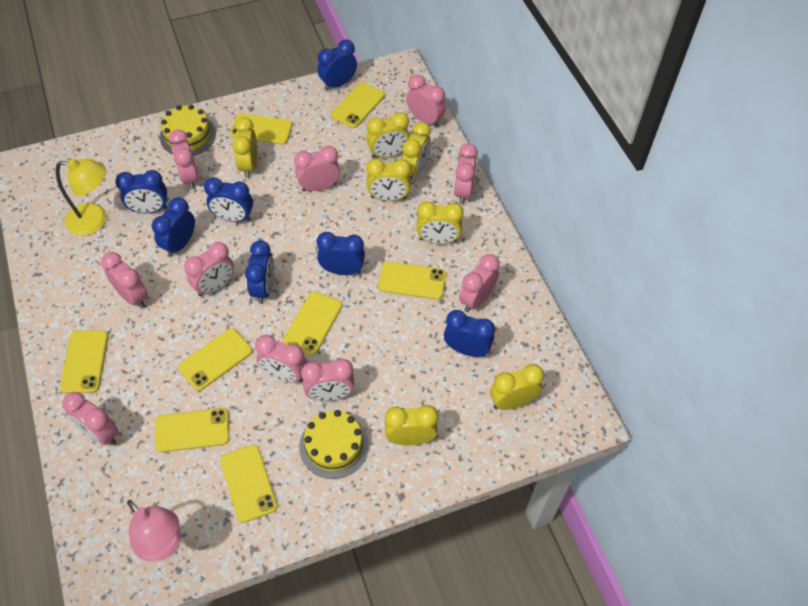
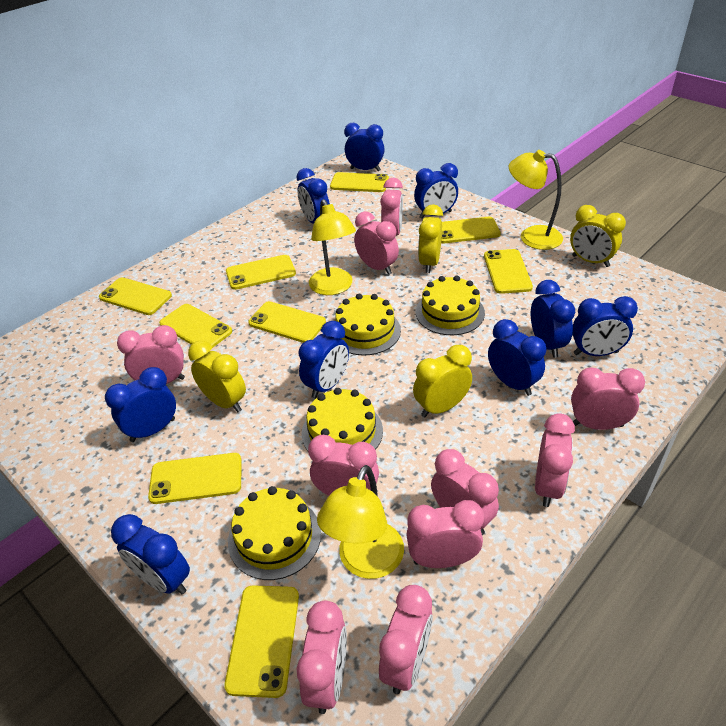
blue clock: 7 -> 9
pink lamp: 1 -> 0
yellow cake: 2 -> 4
yellow clock: 7 -> 4
yellow lamp: 1 -> 3
yellow phone: 8 -> 9

